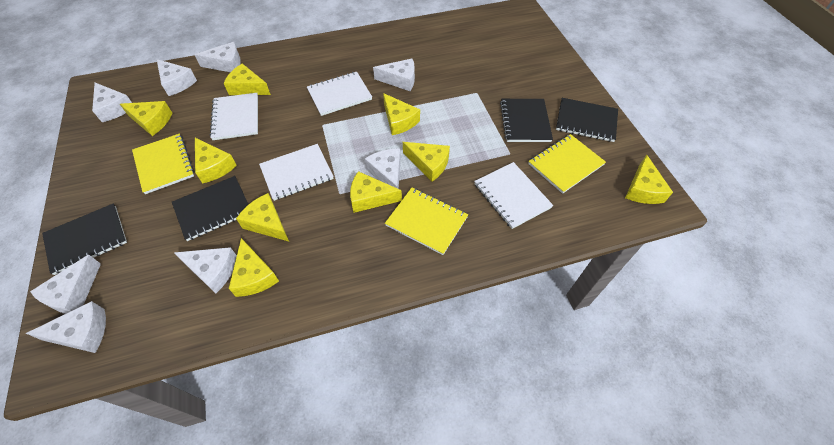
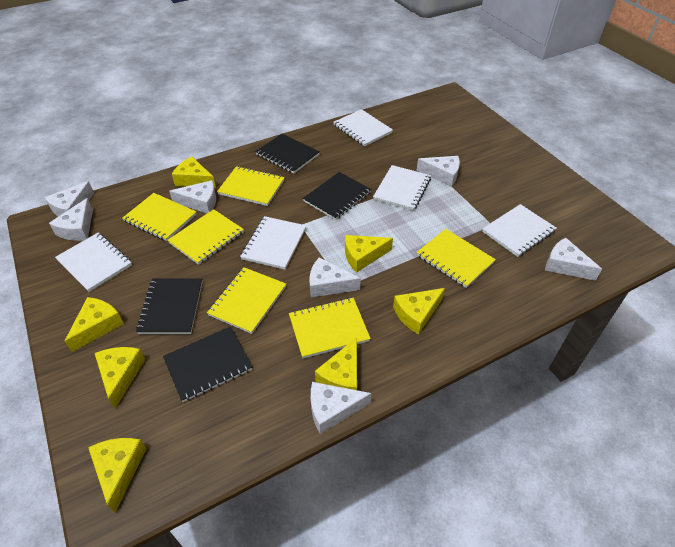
white cheese: 8 -> 7
white notebook: 4 -> 5
yellow cheese: 9 -> 7
yellow notebook: 3 -> 6

